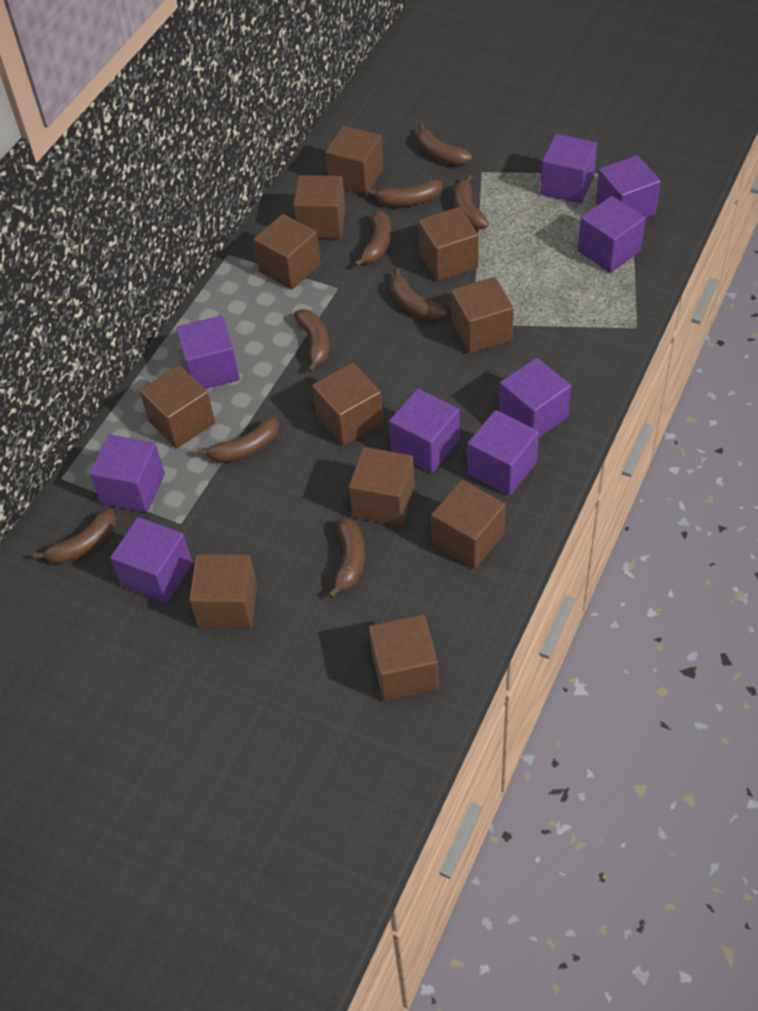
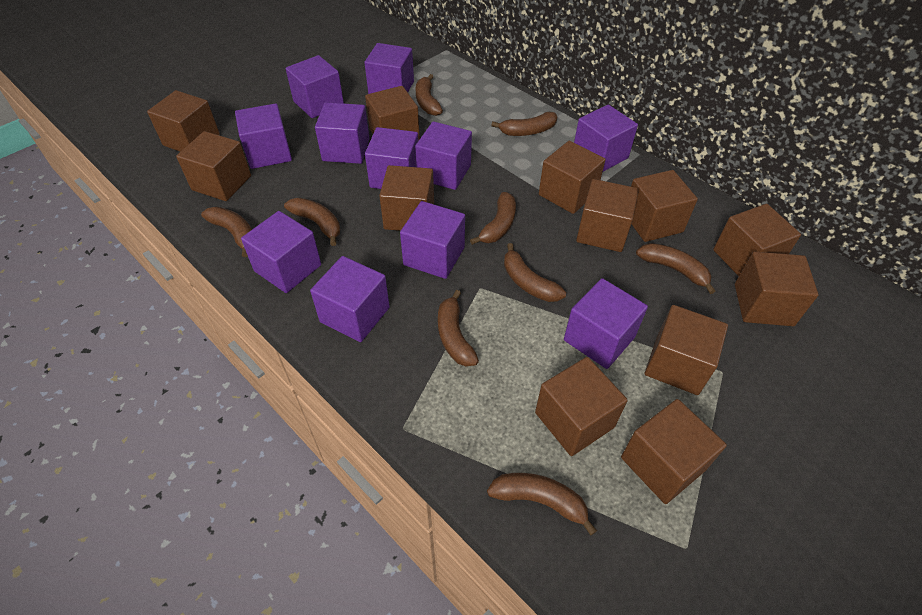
brown cube: 11 -> 12
purple cube: 9 -> 11

